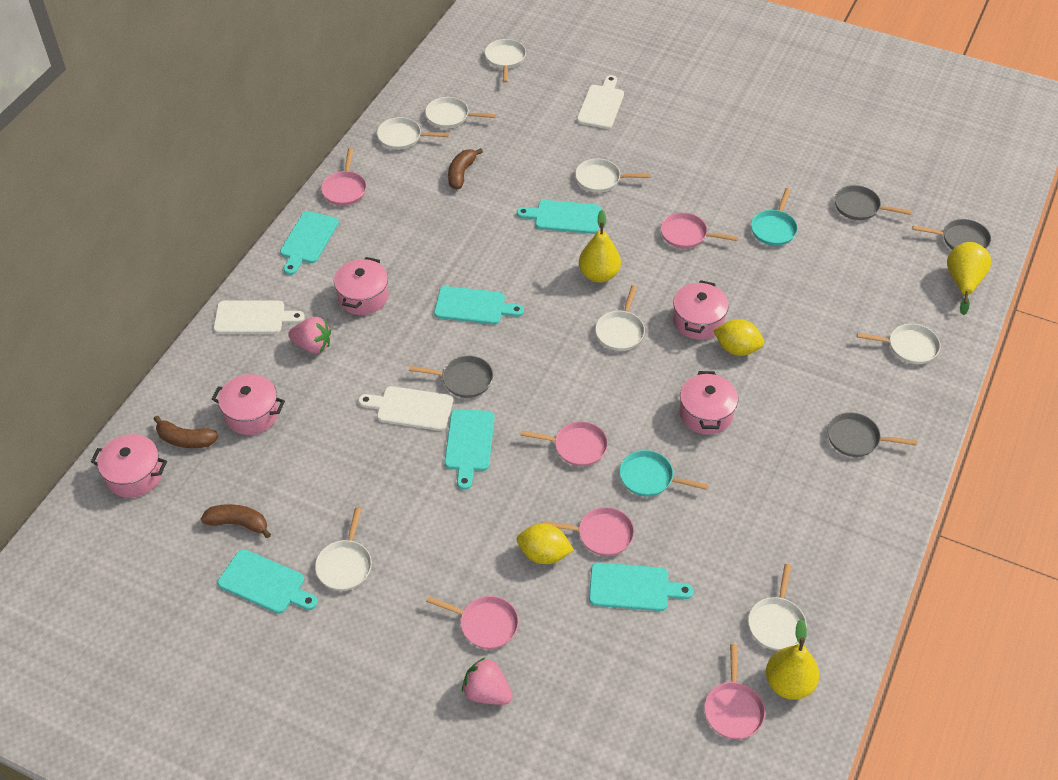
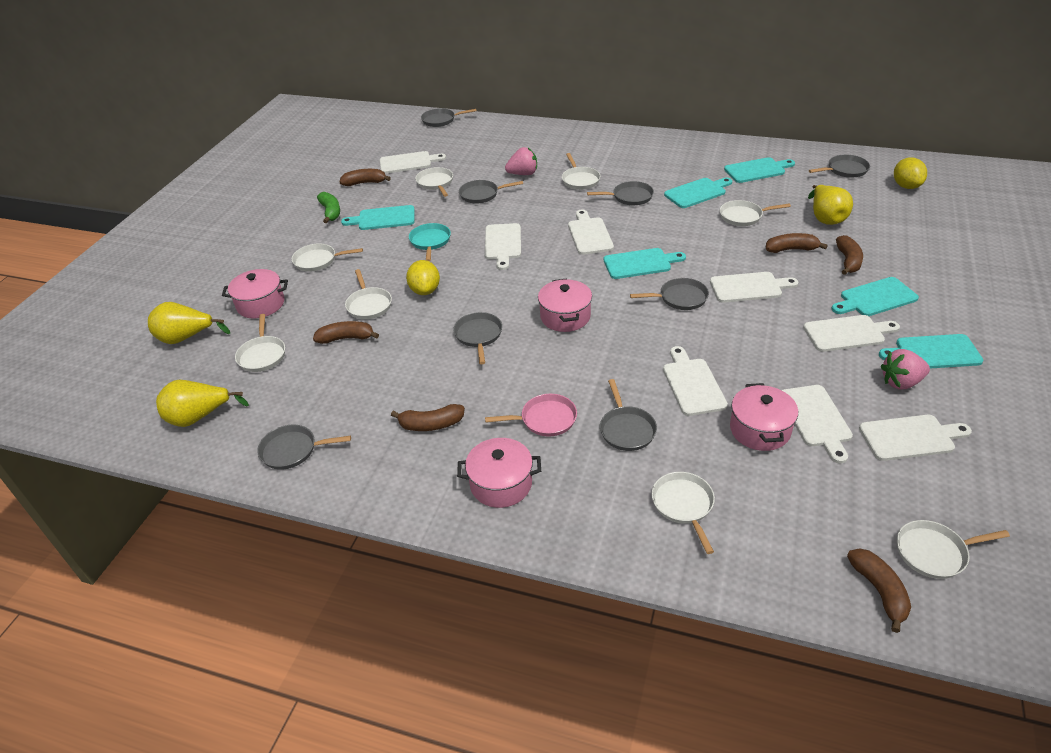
brown banana: 3 -> 6
green banana: 0 -> 1
grey pan: 4 -> 8
pink pan: 6 -> 1
pink pot: 5 -> 4
turquoise pan: 2 -> 1
white cutting board: 3 -> 8

